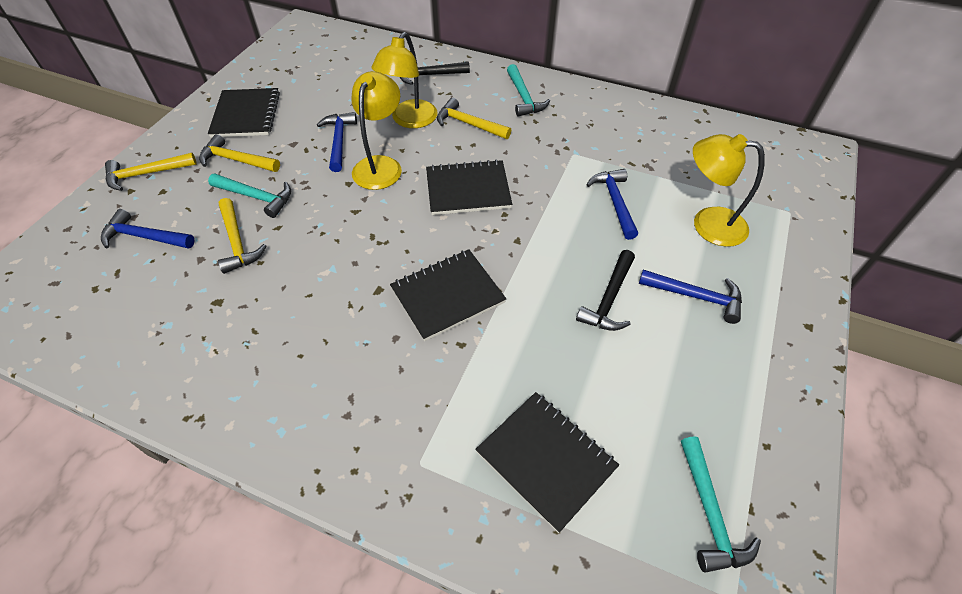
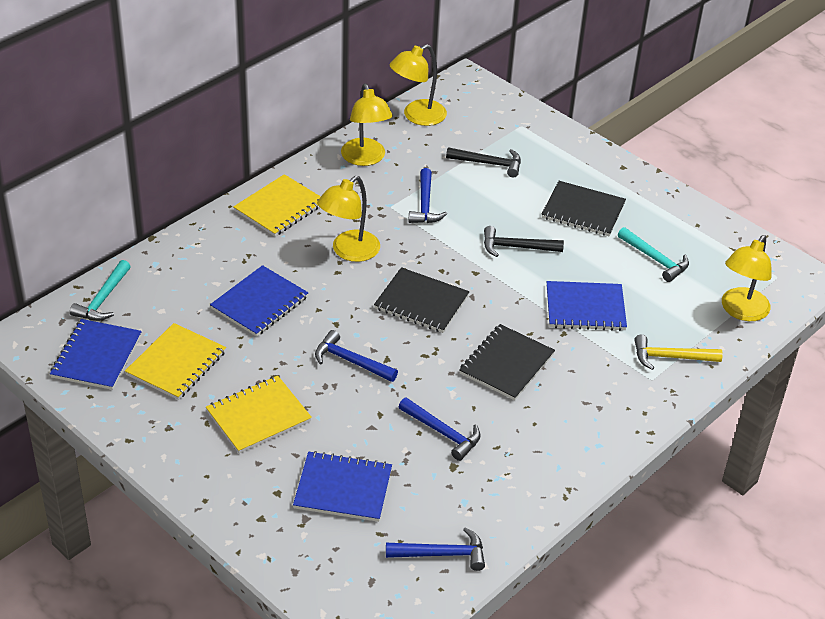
black notebook: 4 -> 3
blue notebook: 0 -> 4
turquoise hammer: 3 -> 2
yellow hammer: 4 -> 1
yellow lamp: 3 -> 4
yellow notebook: 0 -> 3

